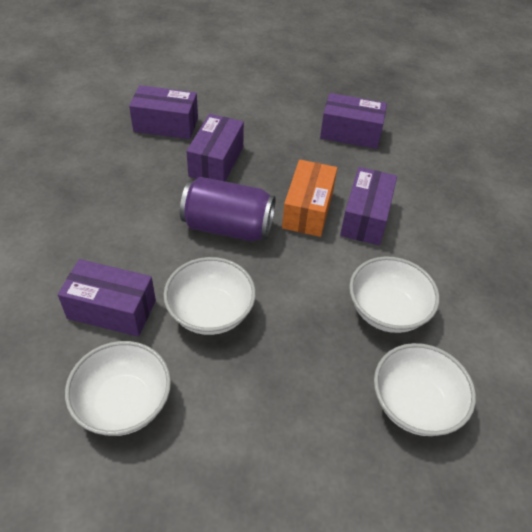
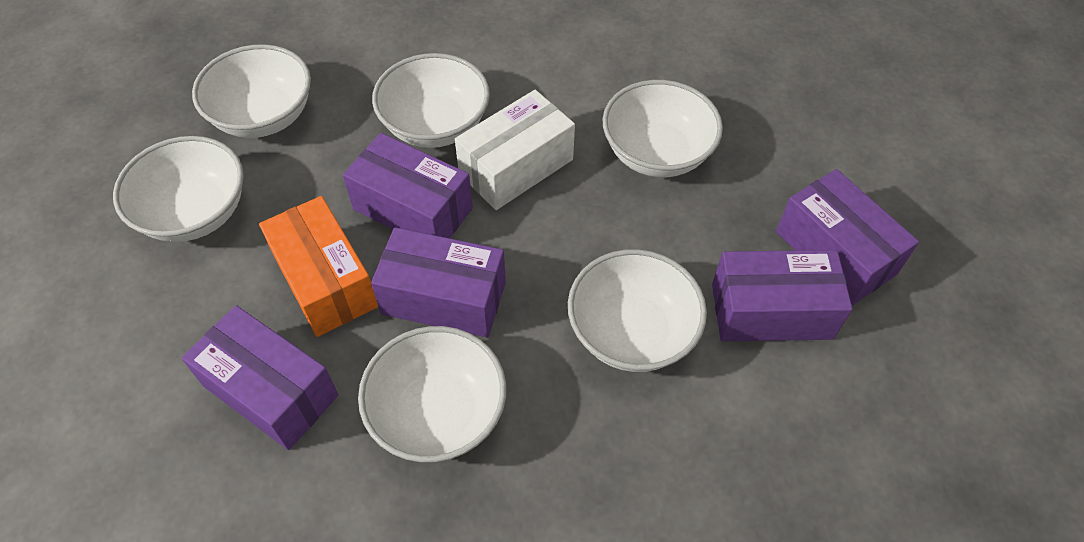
purple can: 1 -> 0
white bowl: 4 -> 6
white box: 0 -> 1

